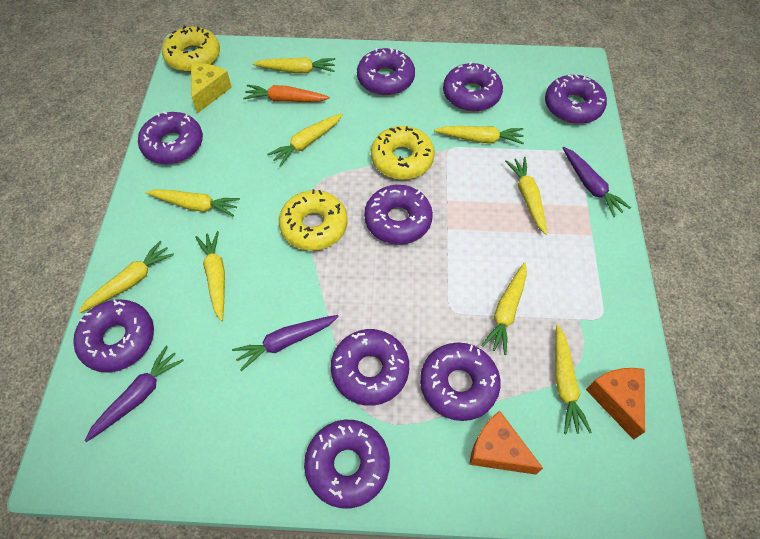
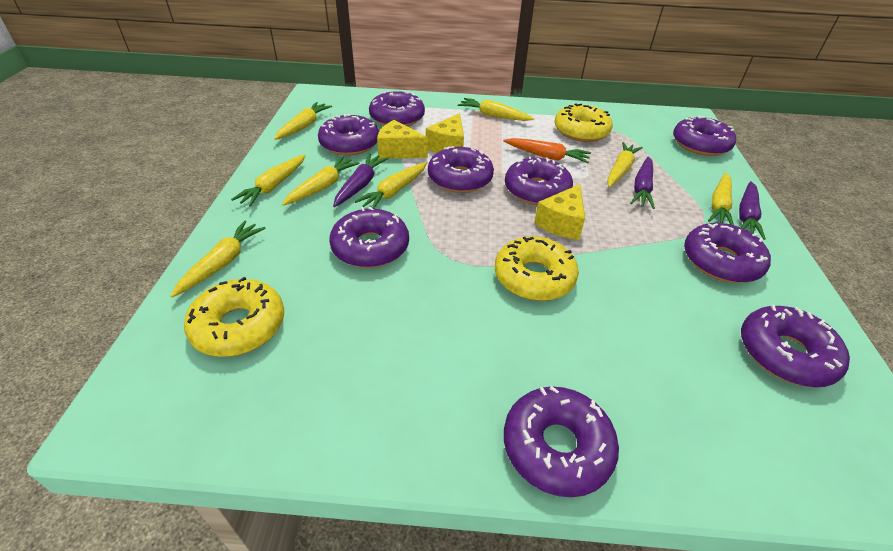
orange cheese: 2 -> 0
yellow carrot: 9 -> 8
yellow cheese: 1 -> 3

